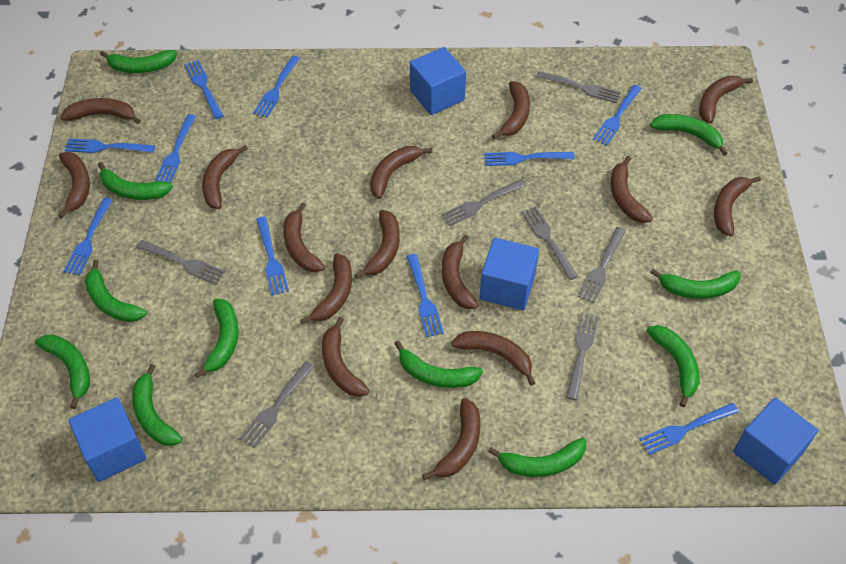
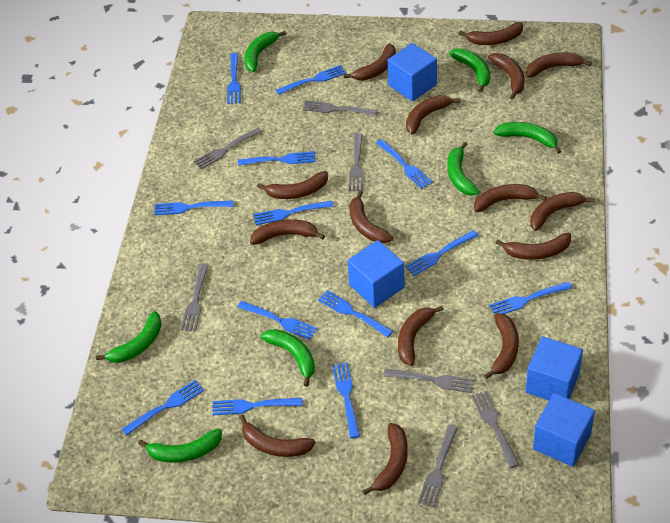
blue fork: 10 -> 13
green banana: 11 -> 7

